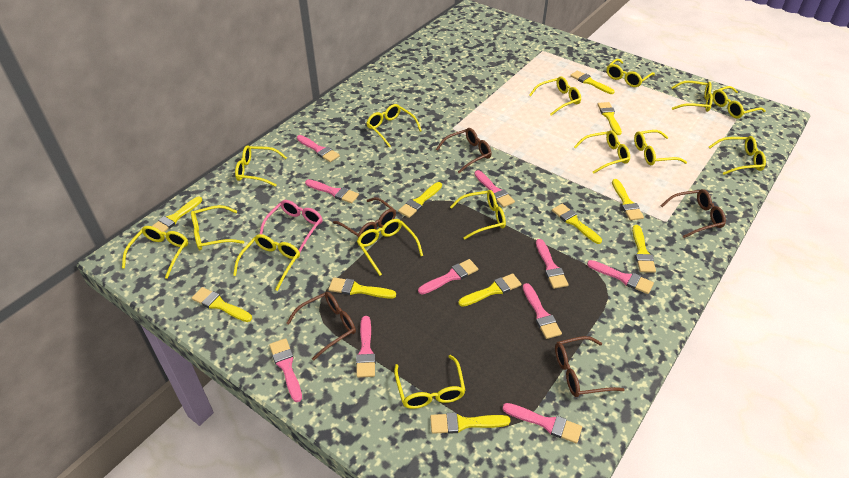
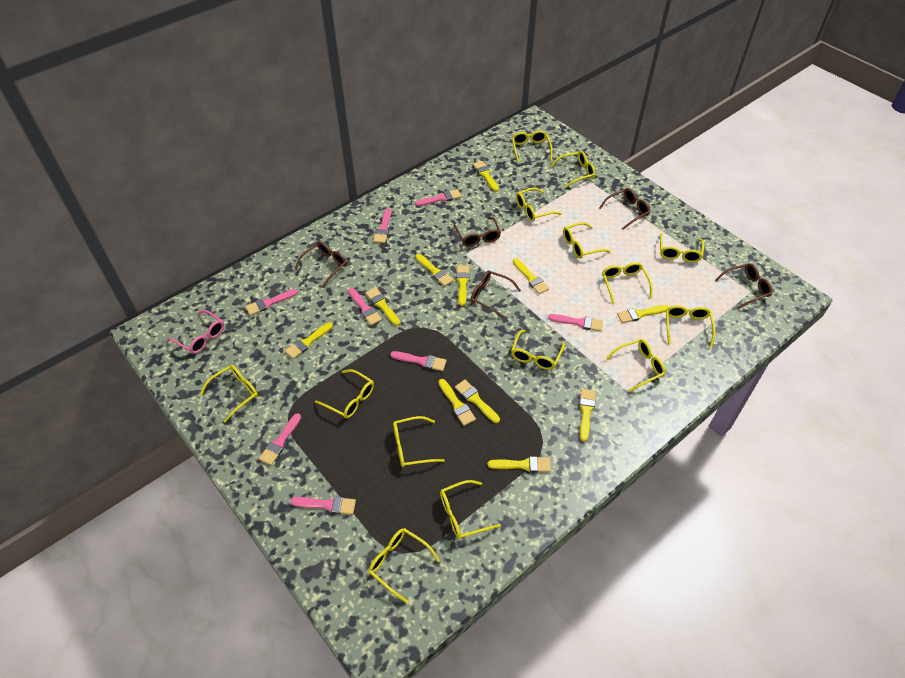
pink brush: 10 -> 8
yellow glasses: 15 -> 14

